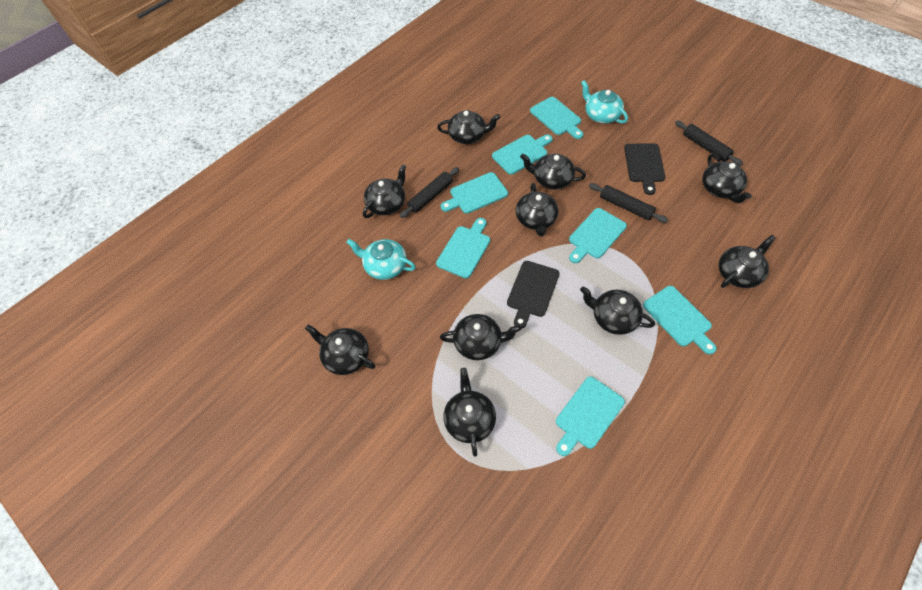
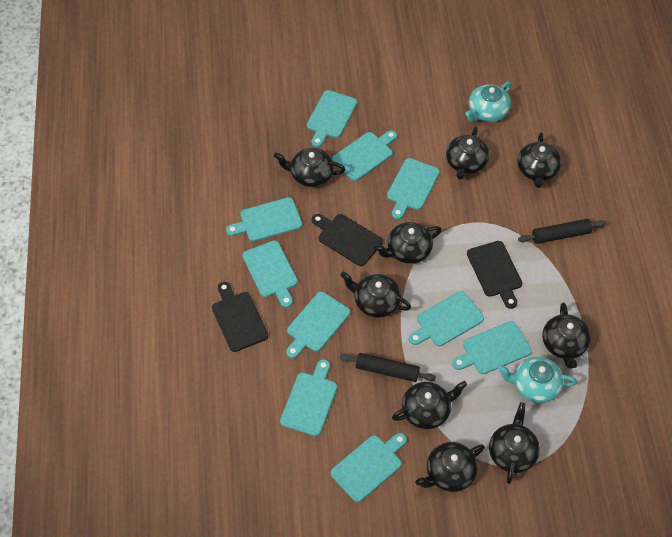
black cutting board: 2 -> 3
black rolling pin: 3 -> 2
black teapot: 10 -> 9
turquoise cutting board: 7 -> 10

